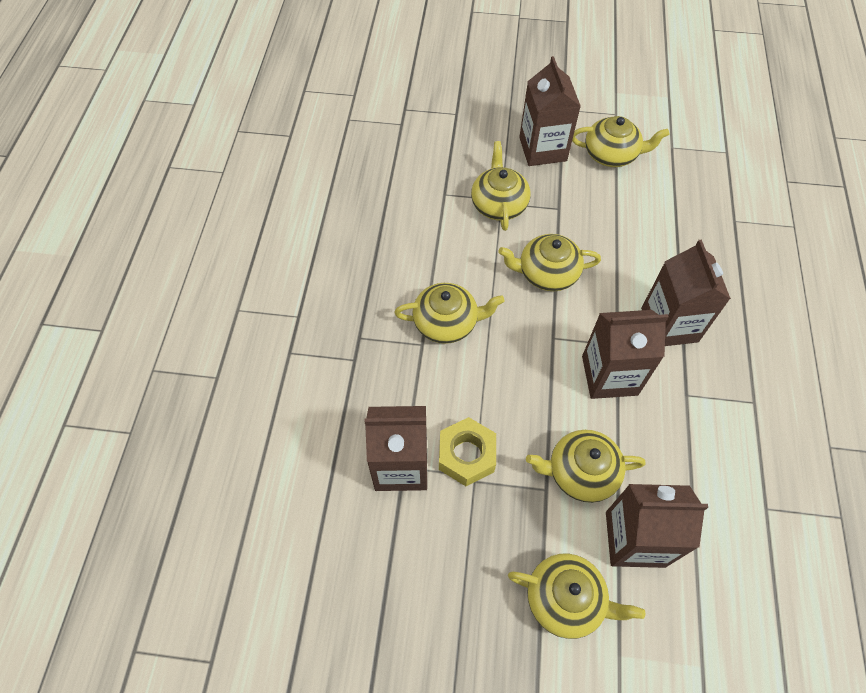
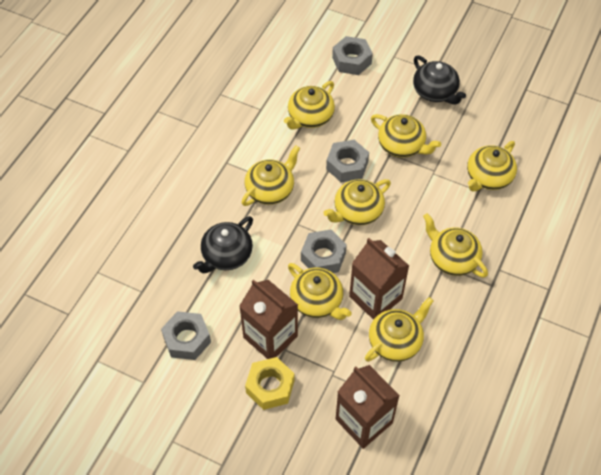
black teapot: 0 -> 2
brown carton: 5 -> 3
grey nut: 0 -> 4
yellow teapot: 6 -> 8

